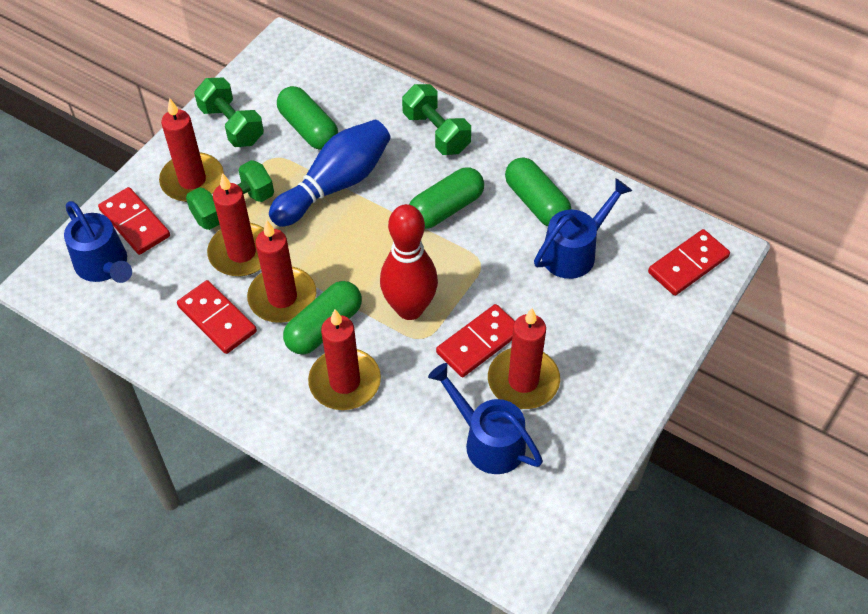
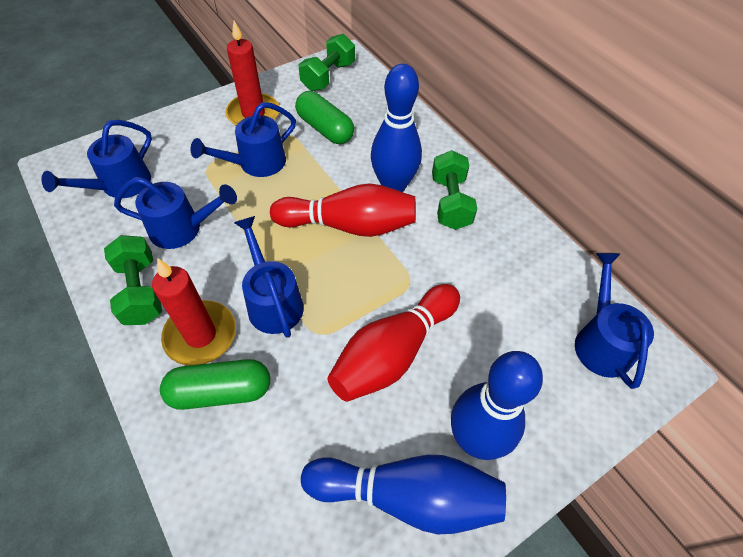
blue bowling pin: 1 -> 3
blue watering can: 3 -> 5
green capsule: 4 -> 2
red bowling pin: 1 -> 2
red candle: 5 -> 2
red domino: 4 -> 0

